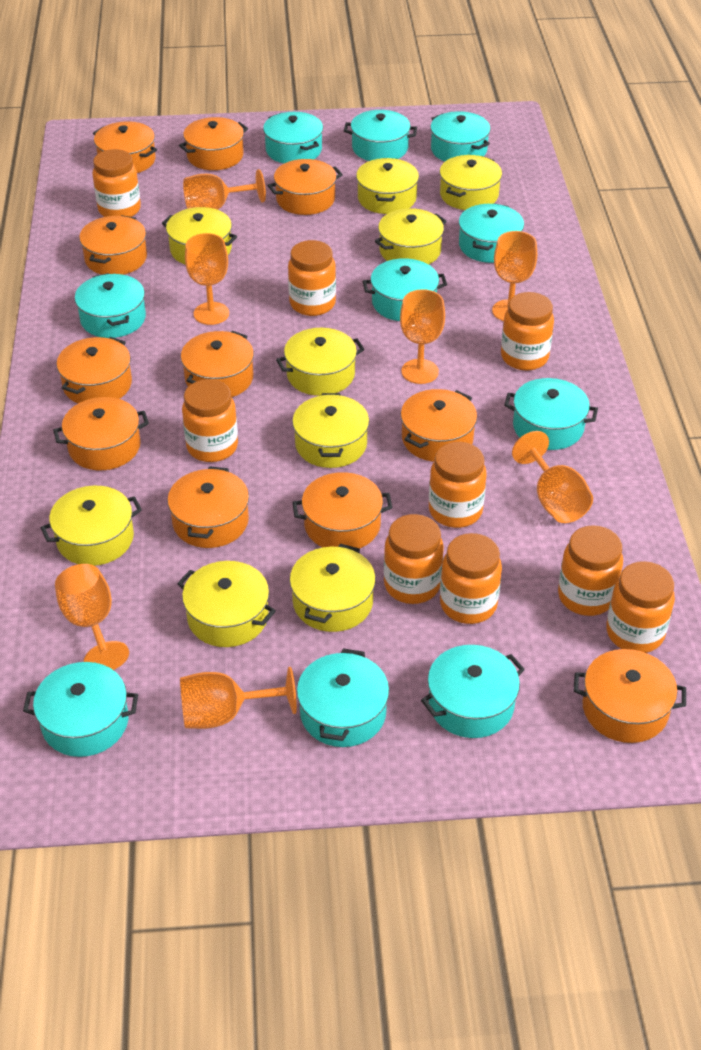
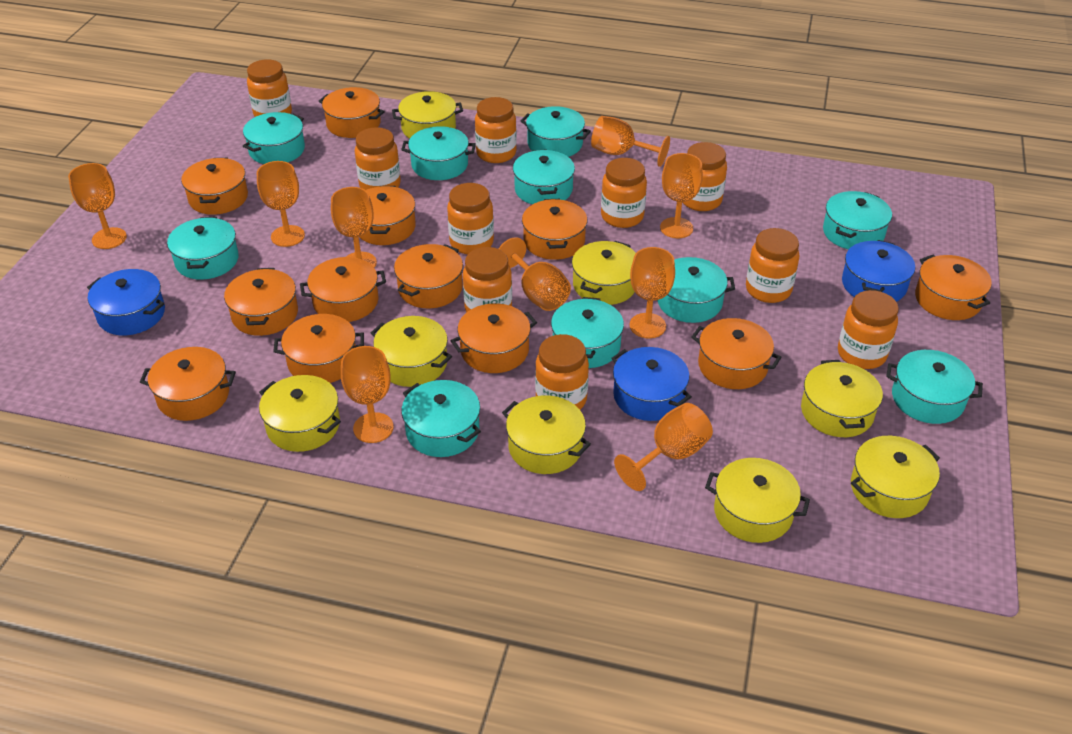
blue pot: 0 -> 3
orange goblet: 7 -> 9
orange jar: 9 -> 10
orange pot: 11 -> 12
yellow pot: 9 -> 8

